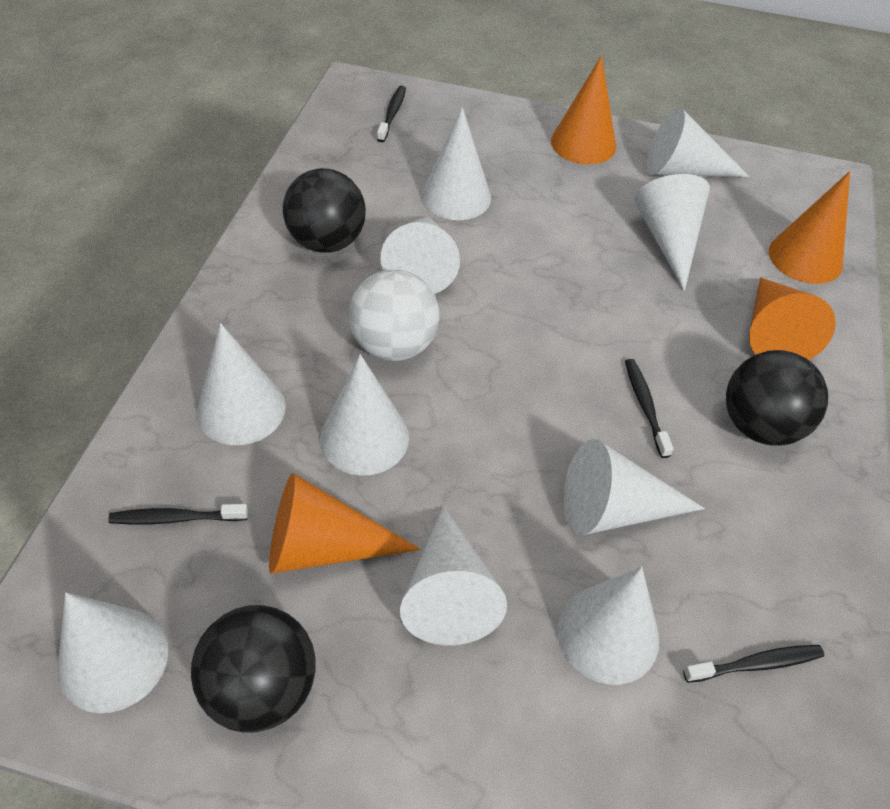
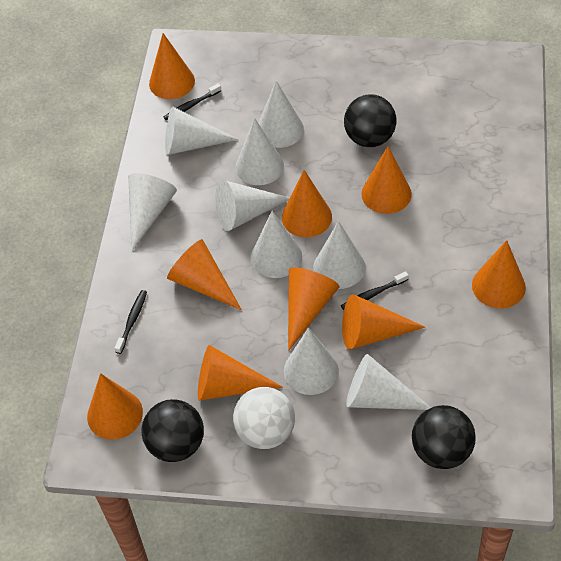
black toothbrush: 4 -> 3
orange cone: 4 -> 9
white cone: 10 -> 9

